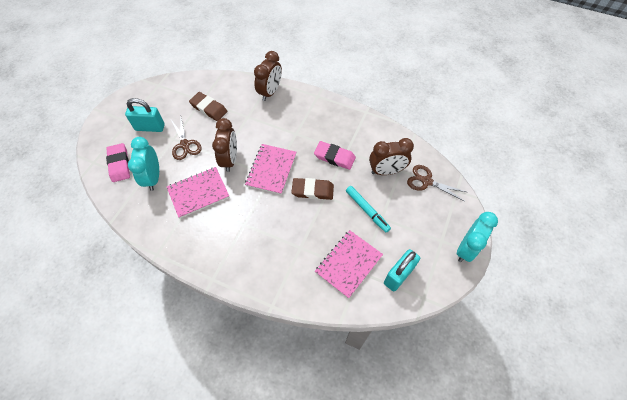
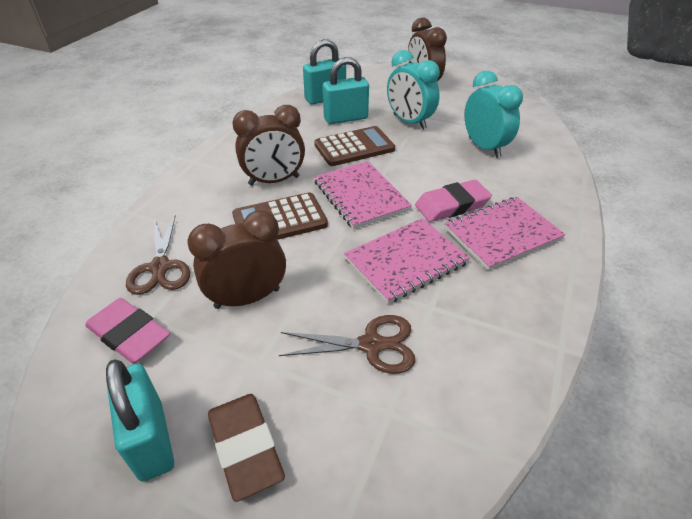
brown calculator: 0 -> 2
brown eraser: 2 -> 1
turquoise marker: 1 -> 0
turquoise padlock: 2 -> 3

